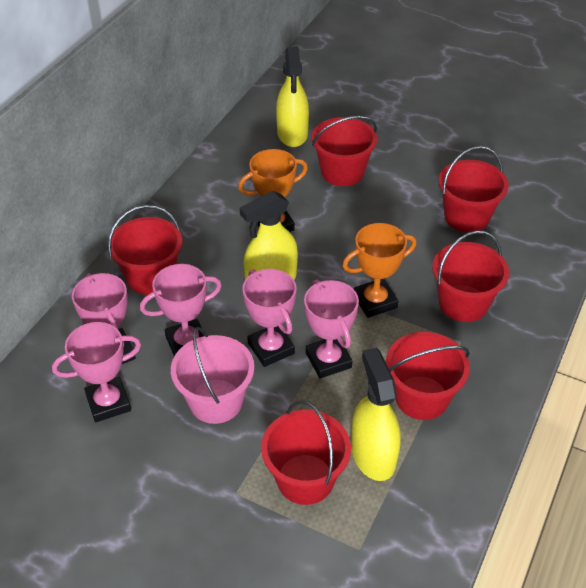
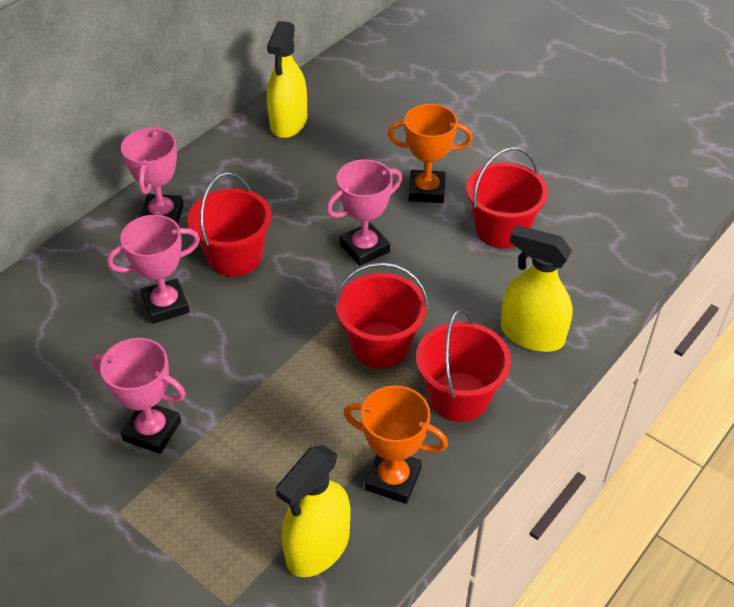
pink bucket: 1 -> 0
pink trophy: 5 -> 4
red bucket: 6 -> 4

